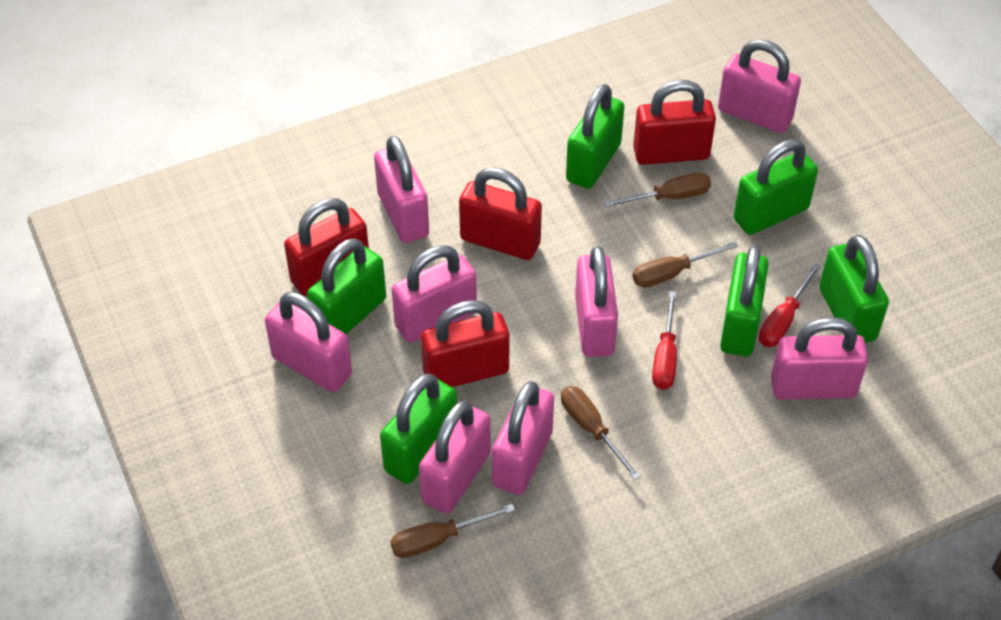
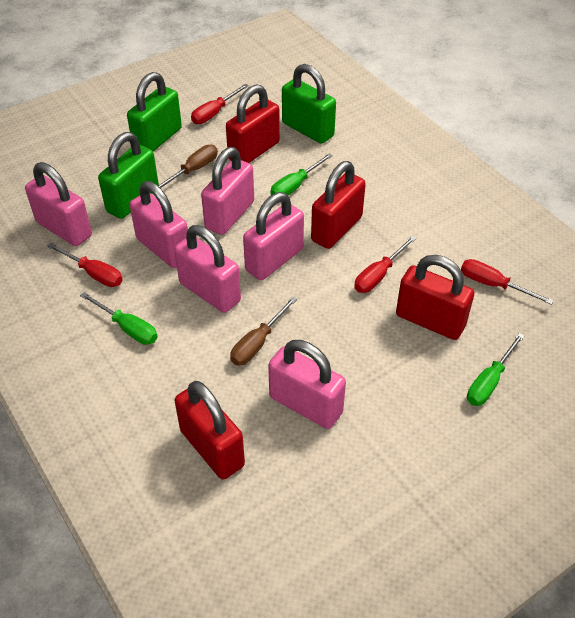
brown screwdriver: 4 -> 2
green padlock: 6 -> 3
green screwdriver: 0 -> 3
pink padlock: 8 -> 6
red screwdriver: 2 -> 4

